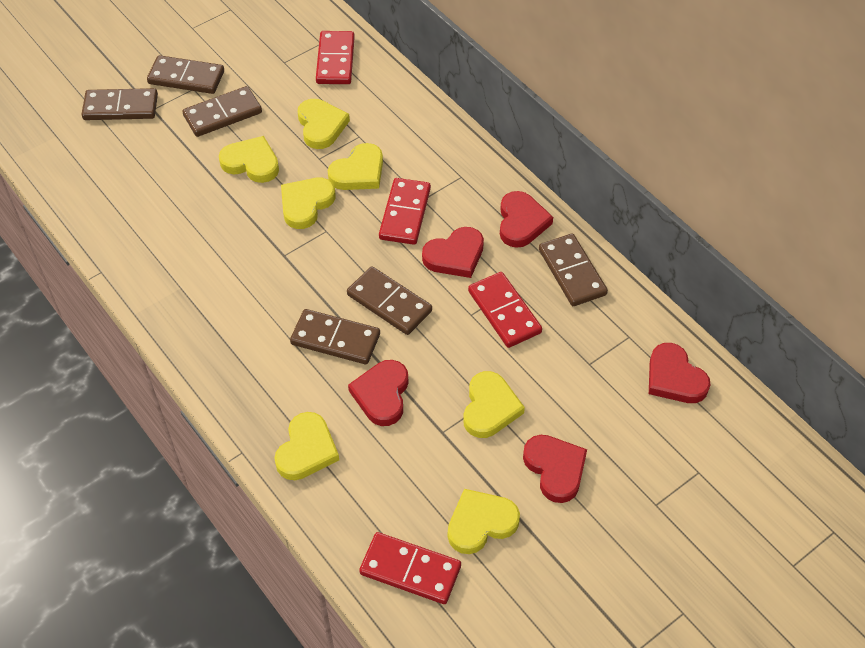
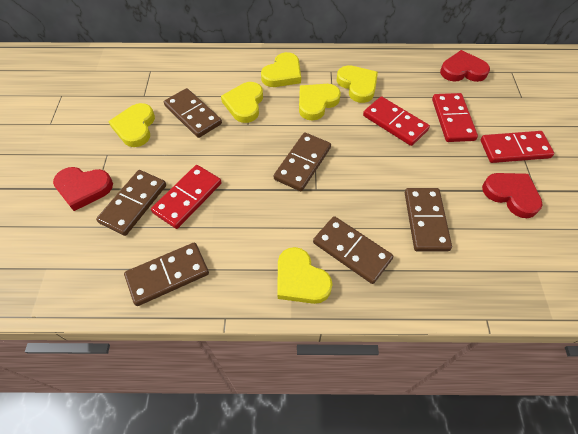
red heart: 5 -> 3
yellow heart: 7 -> 6

